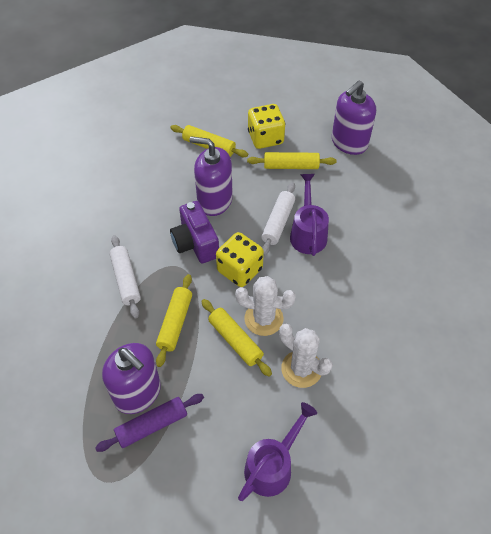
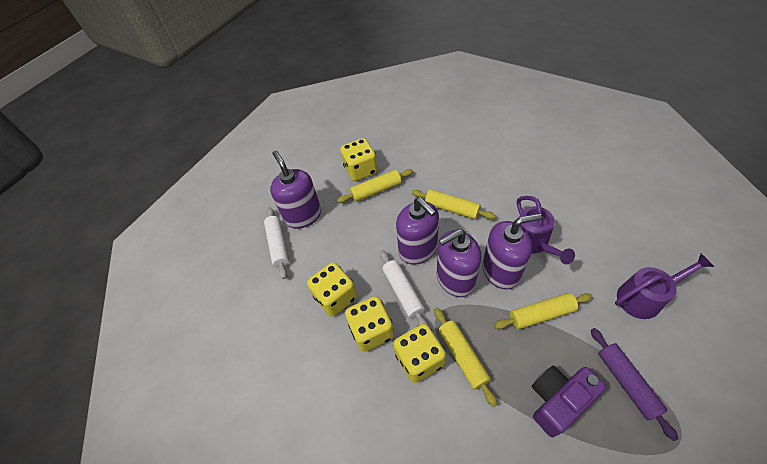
purple soap dispenser: 3 -> 4
white cactus: 2 -> 0
yellow dice: 2 -> 4

